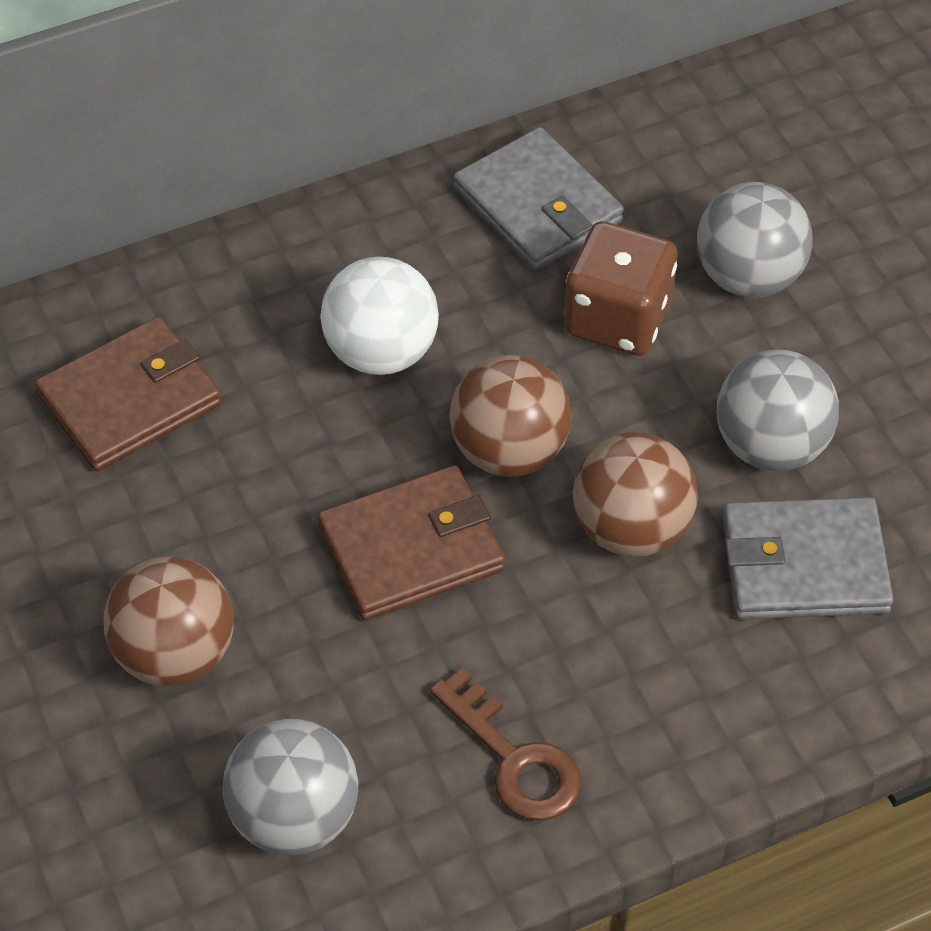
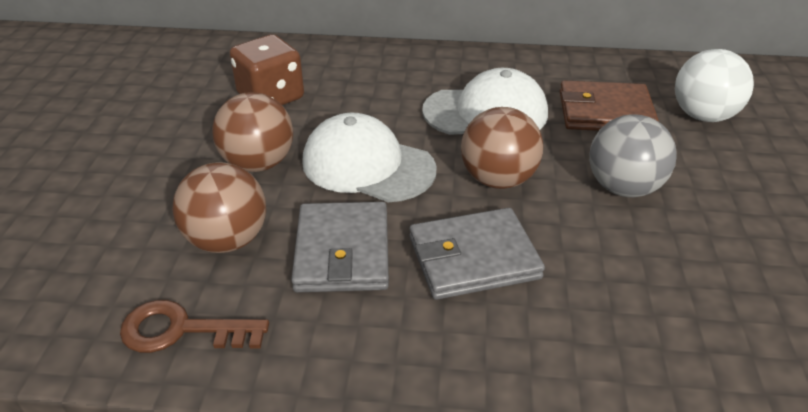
brown wallet: 2 -> 1
grey ball: 3 -> 1
white cap: 0 -> 2

